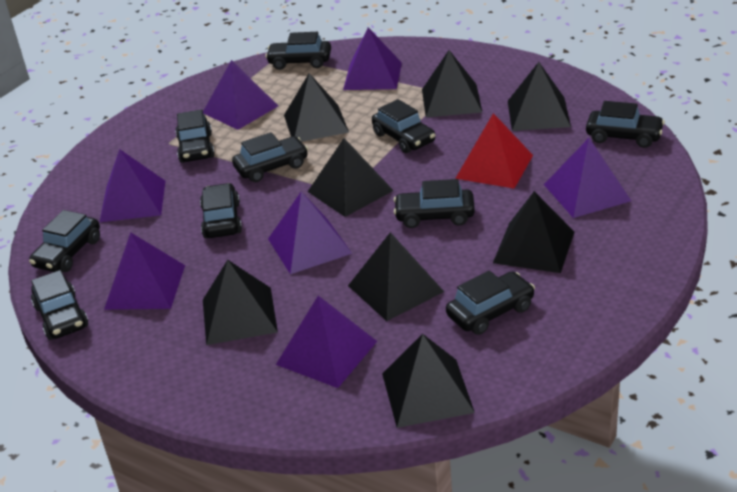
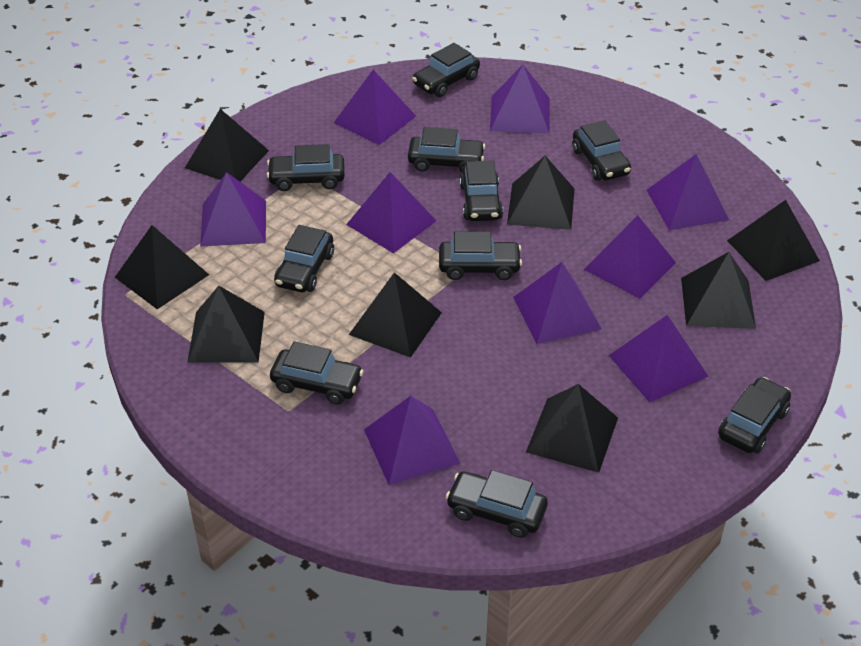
purple pyramid: 7 -> 9
red pyramid: 1 -> 0

